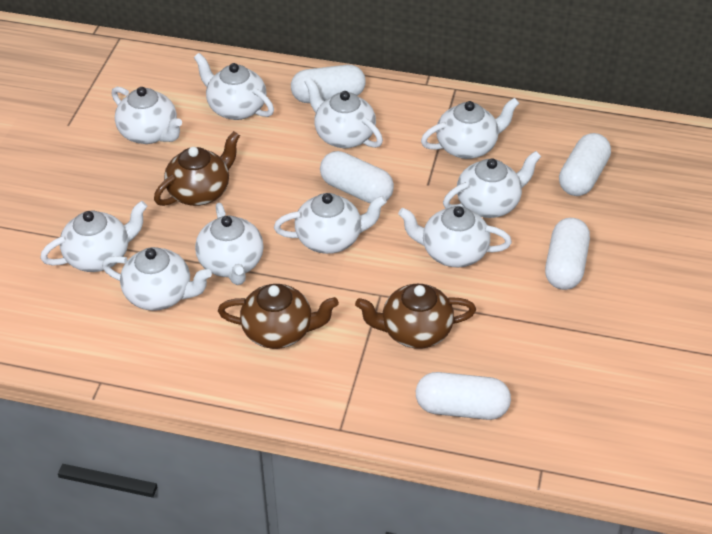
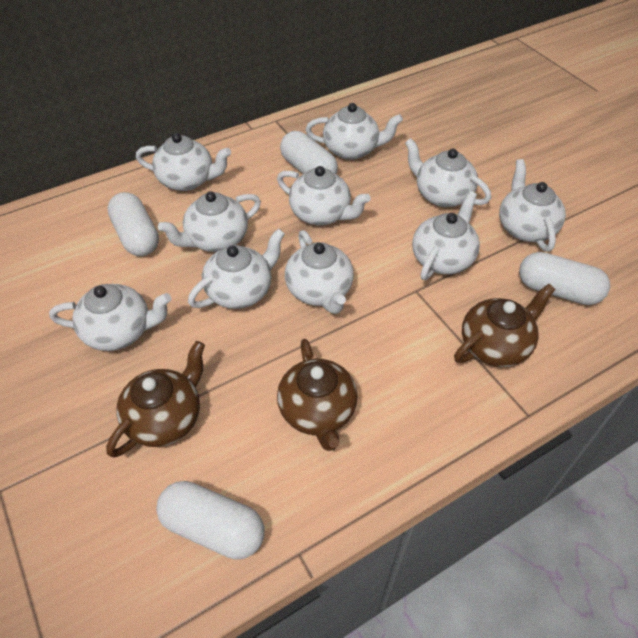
white capsule: 5 -> 4

